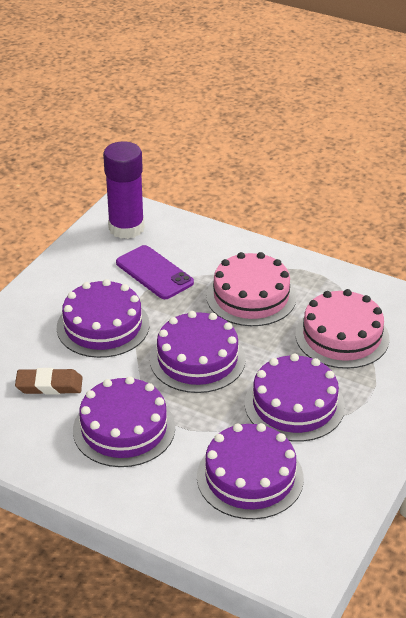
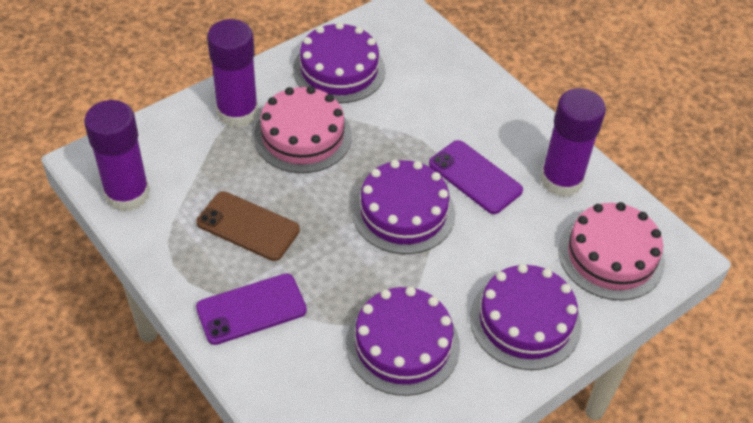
brown eraser: 1 -> 0
brown phone: 0 -> 1
purple cake: 5 -> 4
purple glue stick: 1 -> 3
purple phone: 1 -> 2

